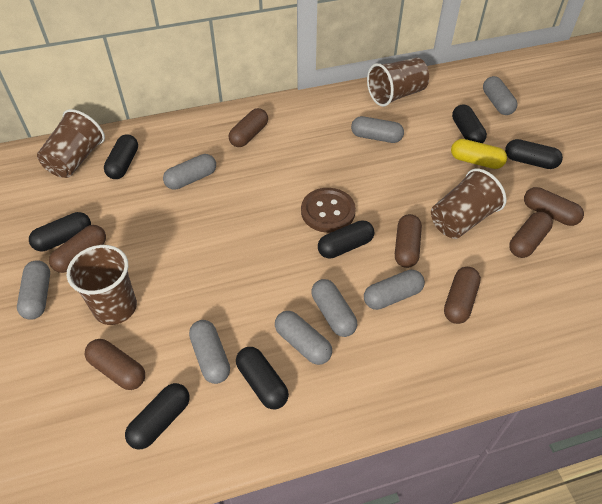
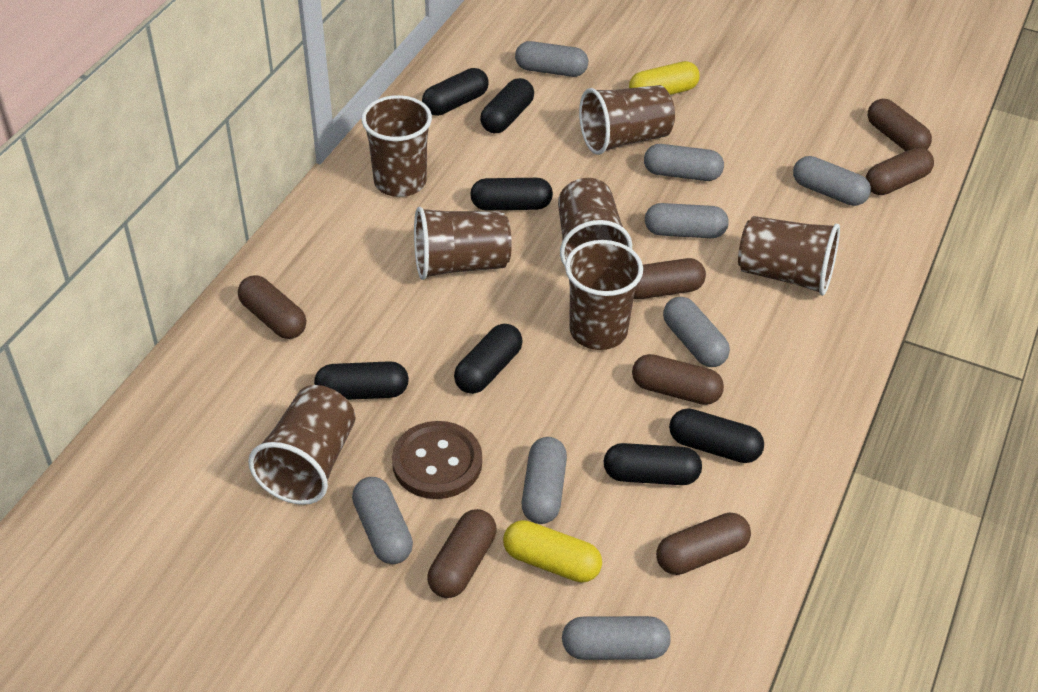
brown cup: 4 -> 7
yellow capsule: 1 -> 2

